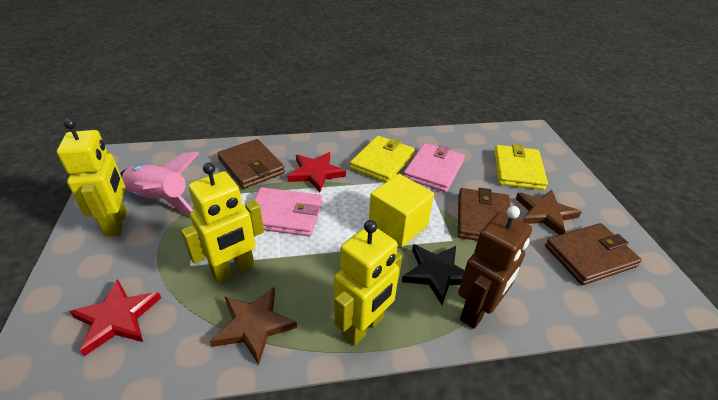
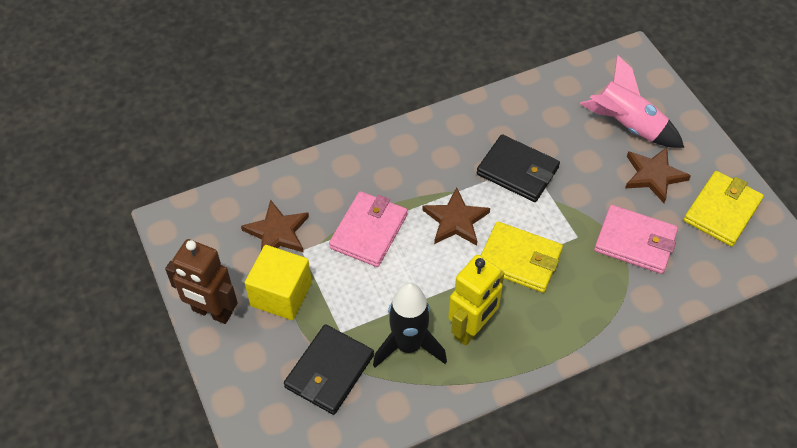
black rocket: 0 -> 1
black star: 1 -> 0
black wallet: 0 -> 2
brown star: 2 -> 3
brown wallet: 3 -> 0
red star: 2 -> 0
yellow robot: 3 -> 1

